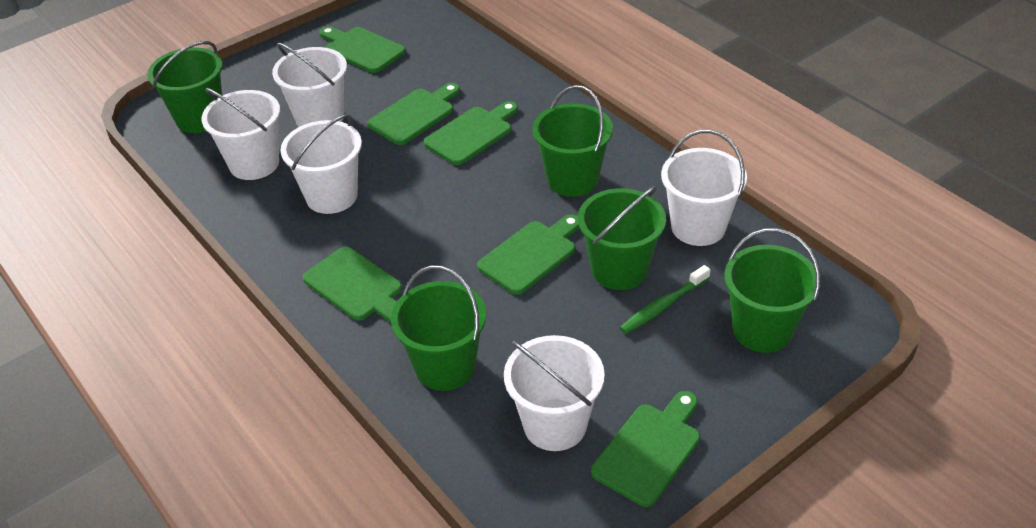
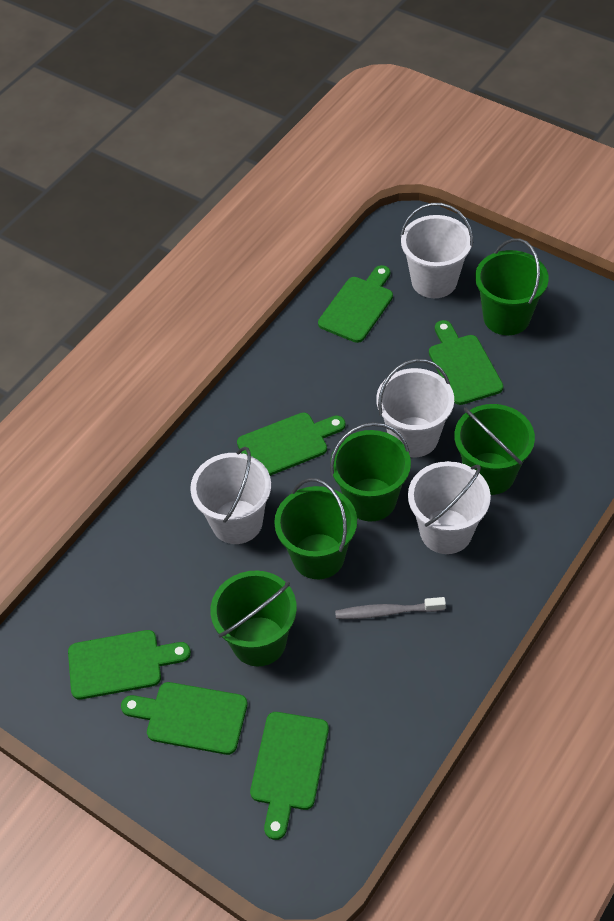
green toothbrush: 1 -> 0
grey toothbrush: 0 -> 1
white bucket: 5 -> 4

